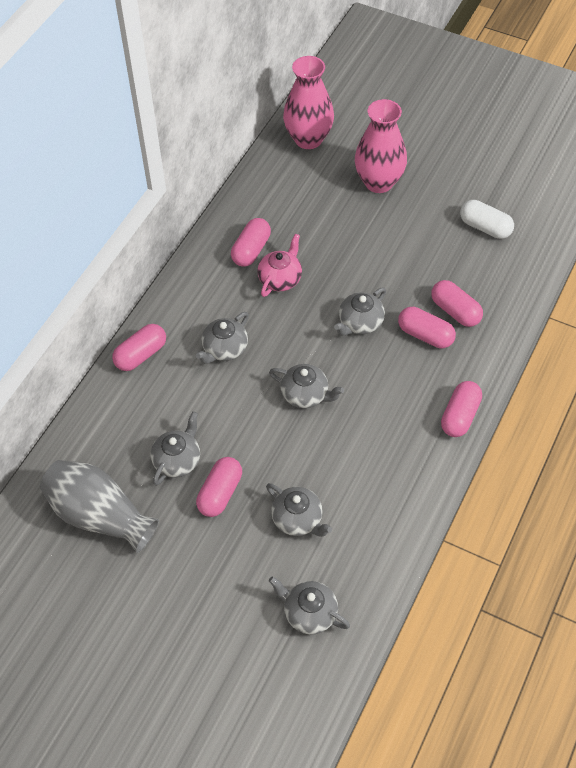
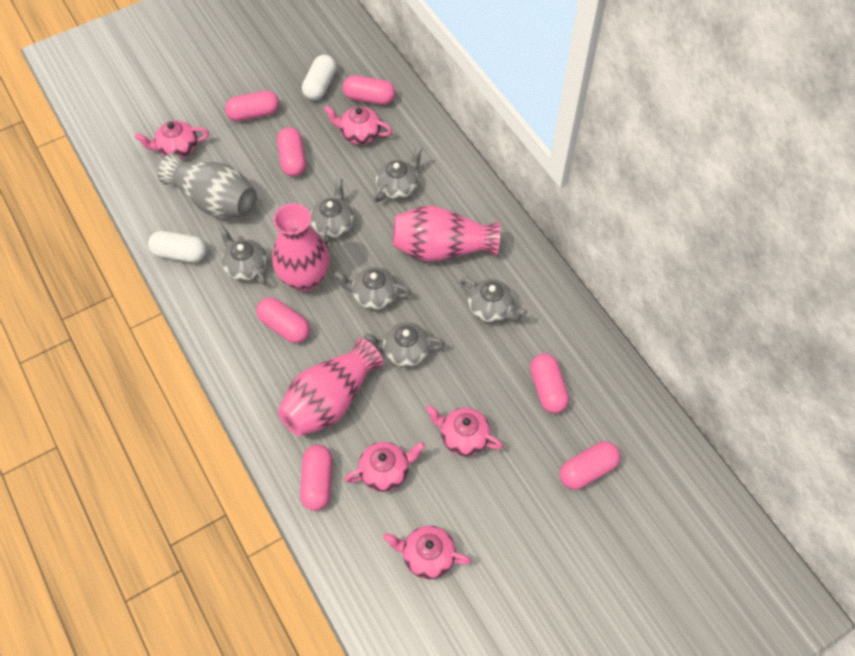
pink capsule: 6 -> 7
pink teapot: 1 -> 5
pink vase: 2 -> 3
white capsule: 1 -> 2

